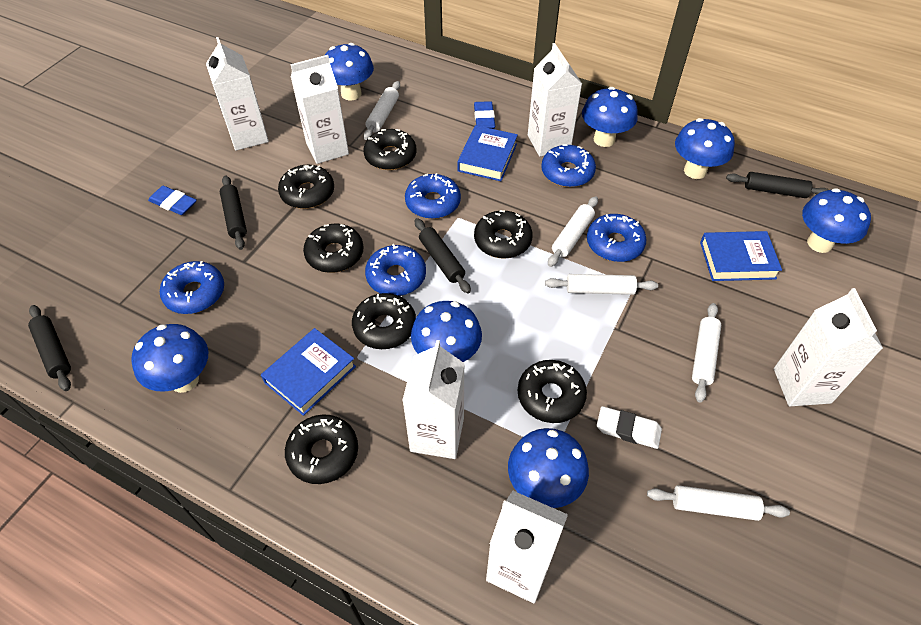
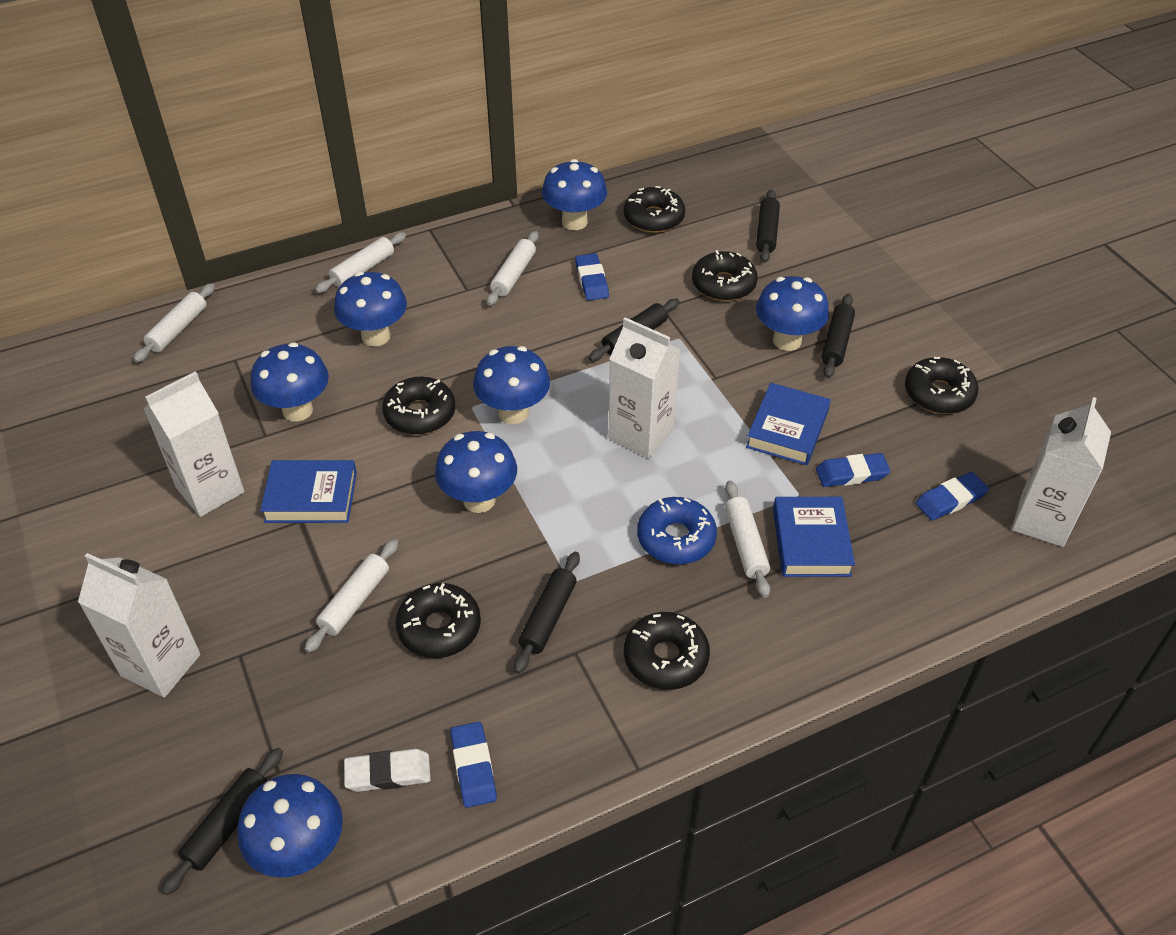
black donut: 7 -> 6
black rolling pin: 4 -> 5
blue donut: 5 -> 1
blue eraser: 2 -> 4
white carton: 6 -> 4

